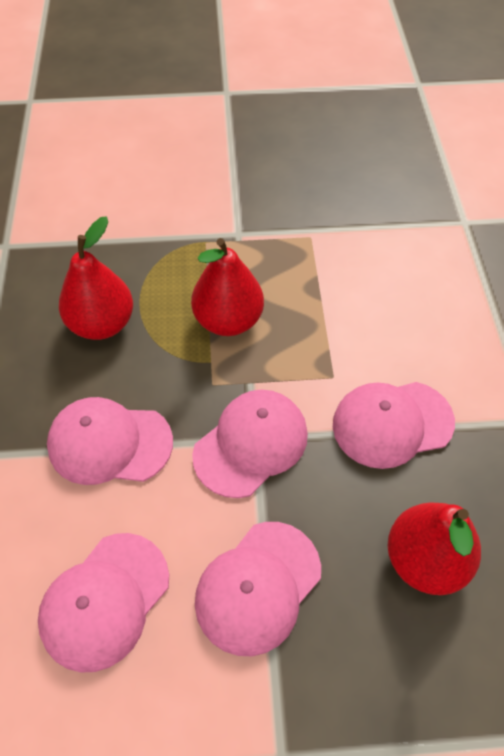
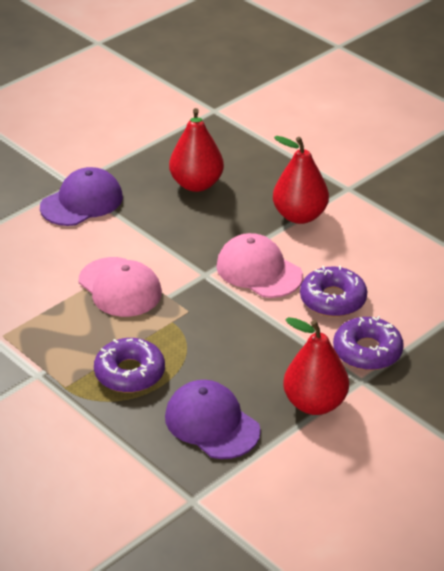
pink cap: 5 -> 2
purple cap: 0 -> 2
purple donut: 0 -> 3

